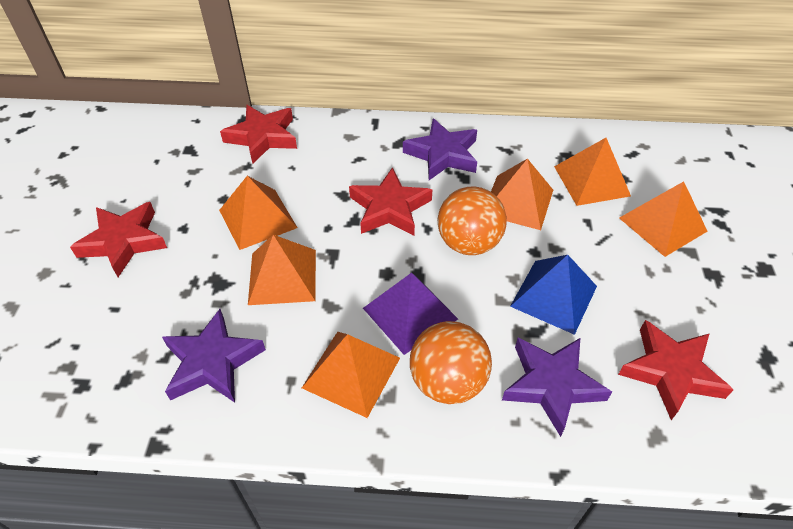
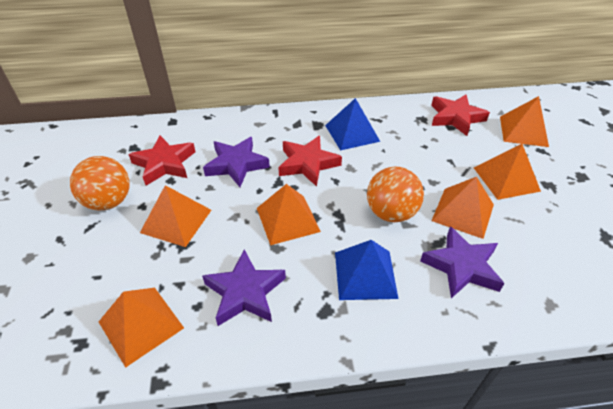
blue pyramid: 1 -> 2
purple pyramid: 1 -> 0
red star: 4 -> 3

